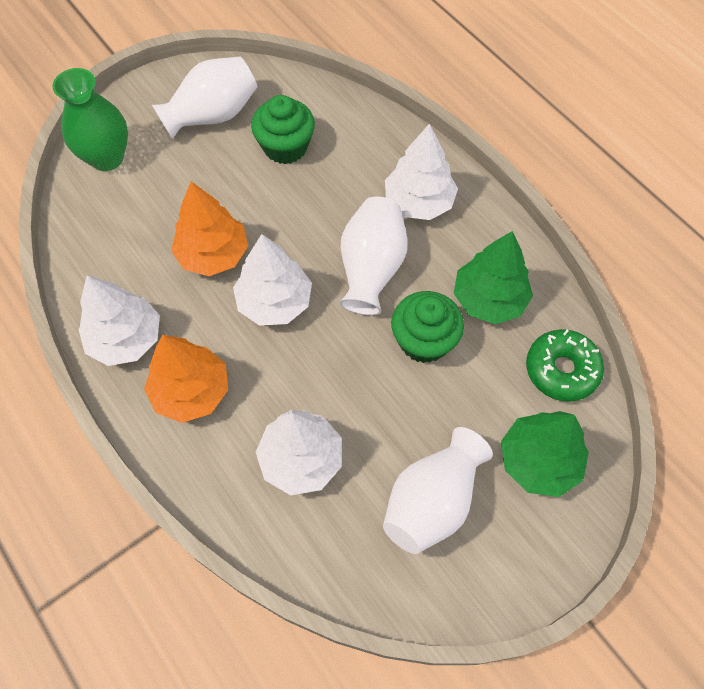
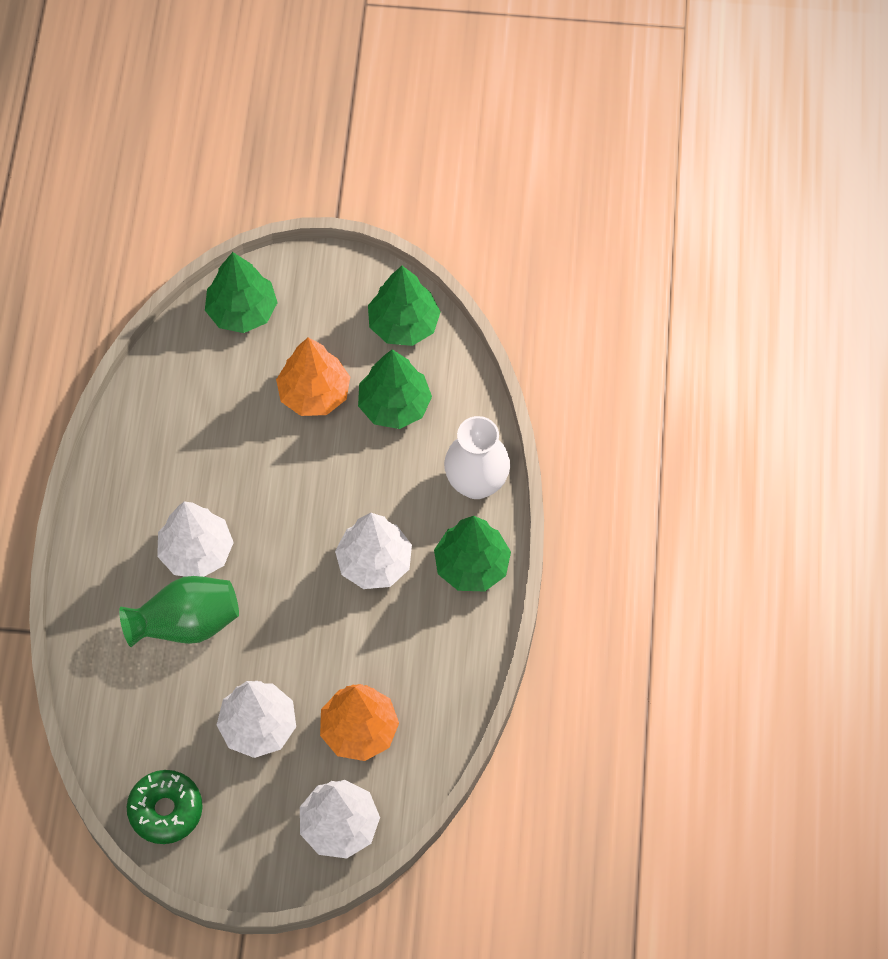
green cupcake: 2 -> 0
green tree: 2 -> 4
white vase: 3 -> 1

